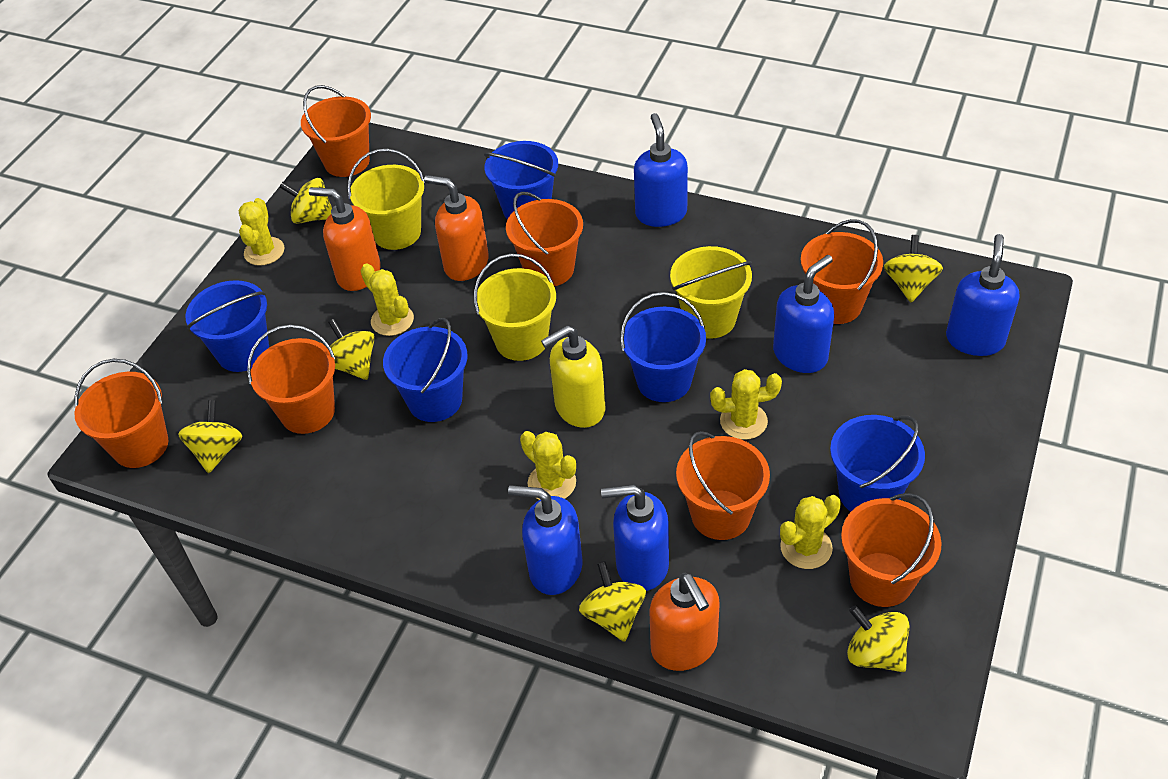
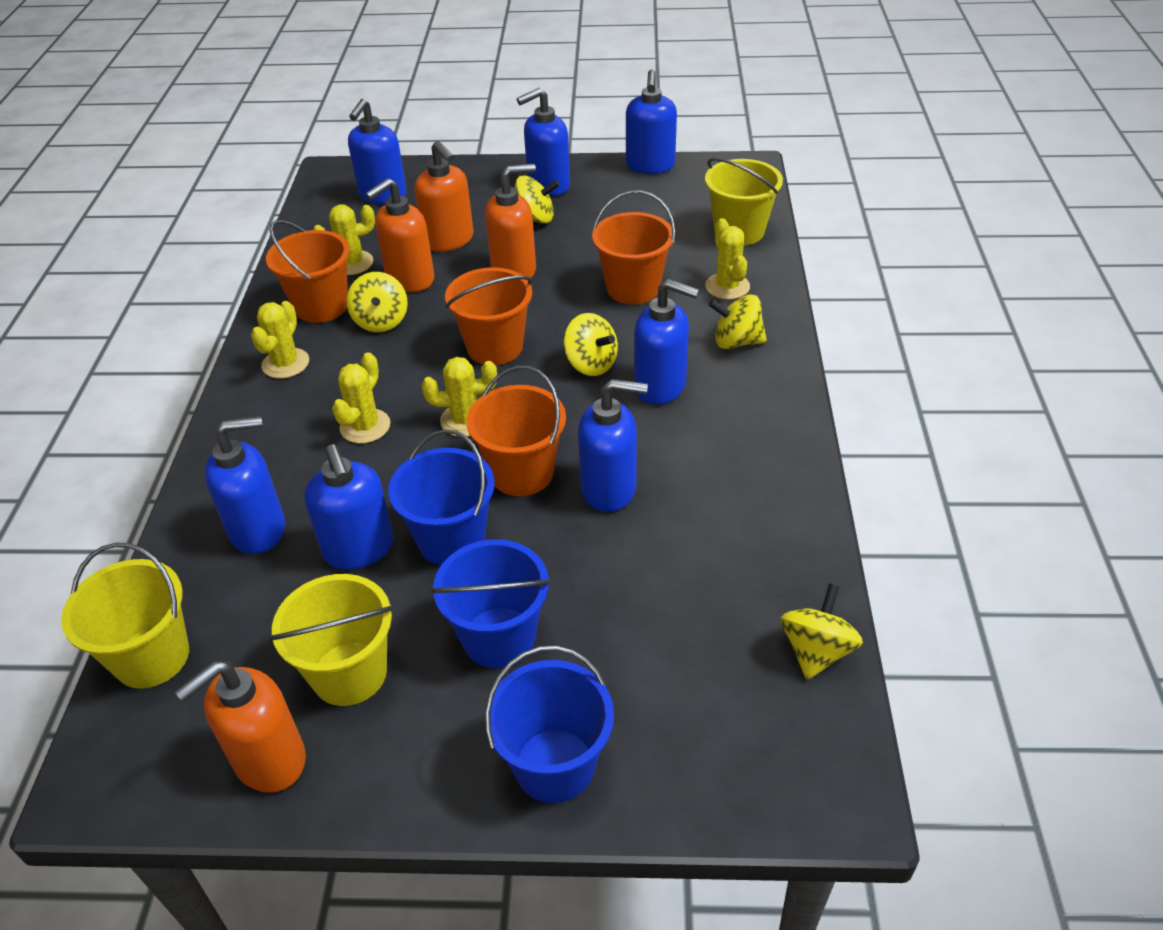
blue bucket: 5 -> 3
blue soap dispenser: 5 -> 7
orange bucket: 7 -> 4
orange soap dispenser: 3 -> 4
yellow soap dispenser: 1 -> 0
yellow spinning top: 6 -> 5

